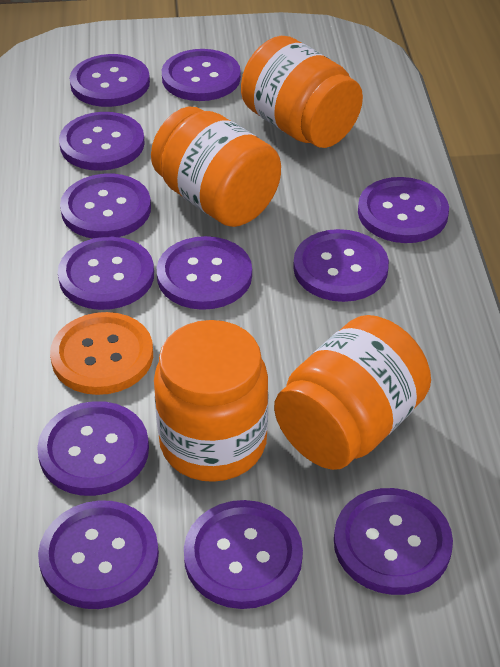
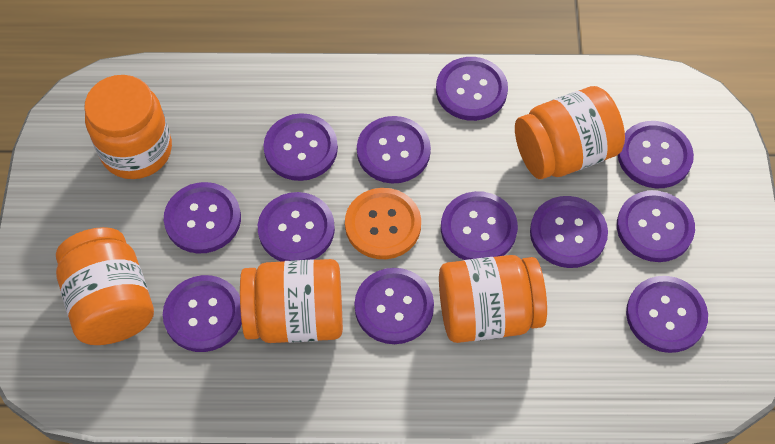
orange jar: 4 -> 5

